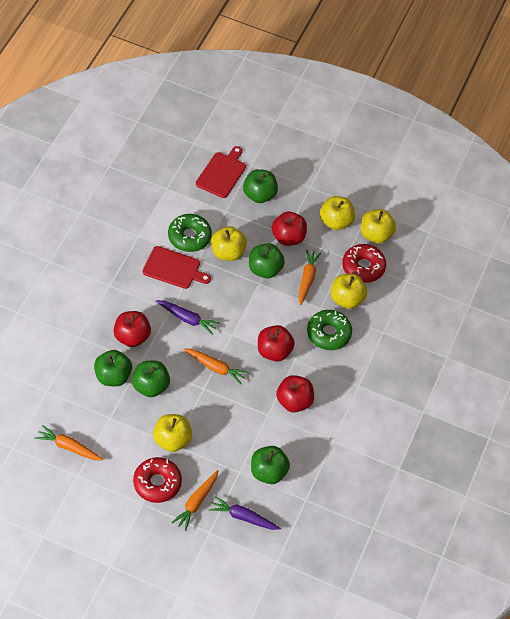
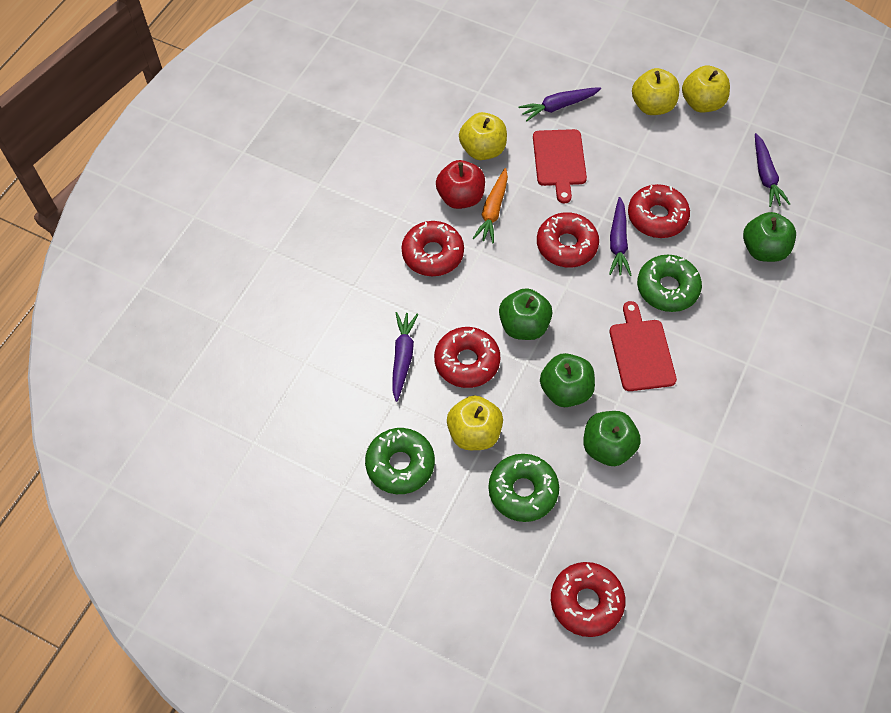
green apple: 5 -> 4
green donut: 2 -> 3
orange carrot: 4 -> 1
purple carrot: 2 -> 4
red apple: 4 -> 1
red donut: 2 -> 5
yellow apple: 5 -> 4

